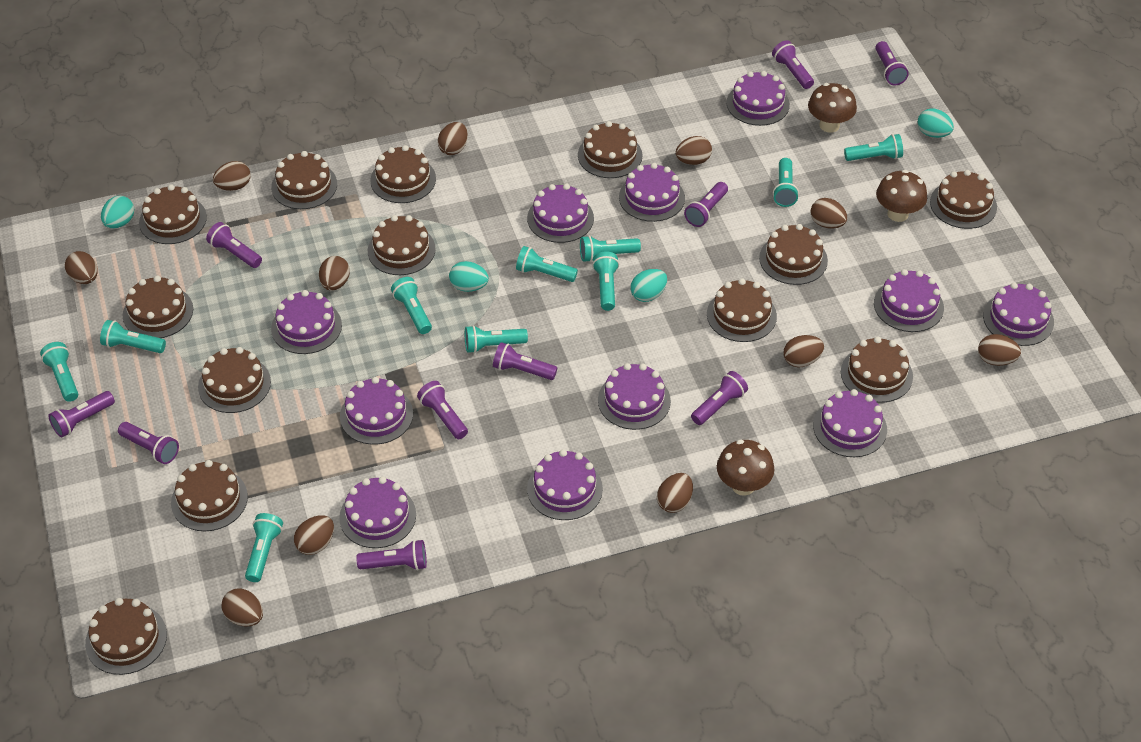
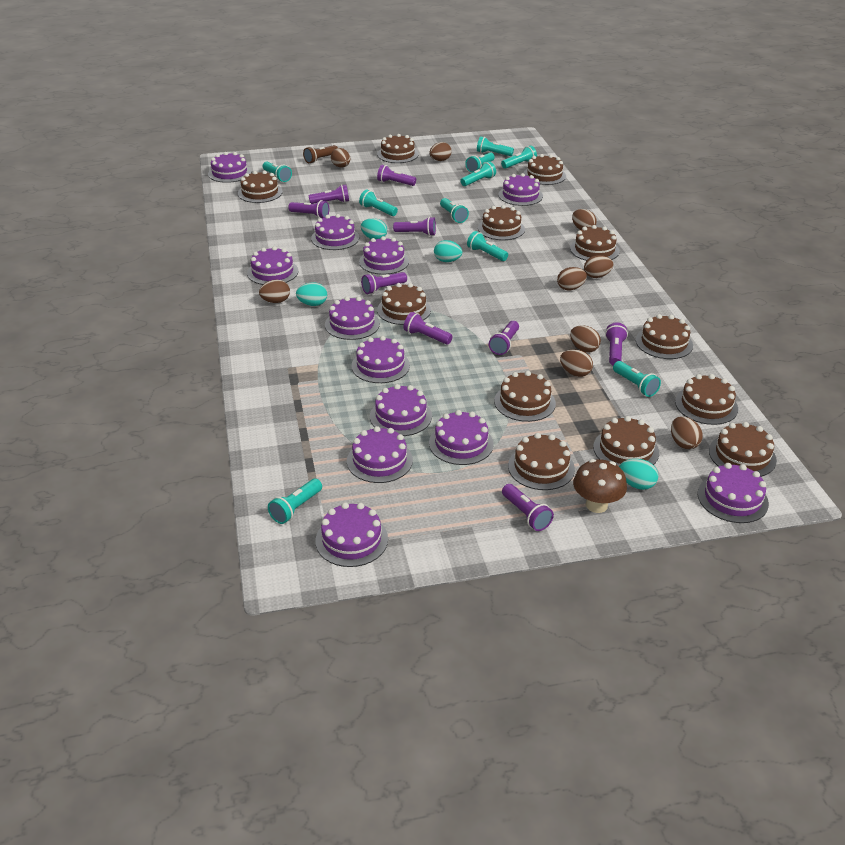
brown cake: 13 -> 12
brown egg: 11 -> 9
brown flashlight: 0 -> 1
brown mushroom: 3 -> 1
purple cake: 11 -> 12
purple flashlight: 10 -> 9

